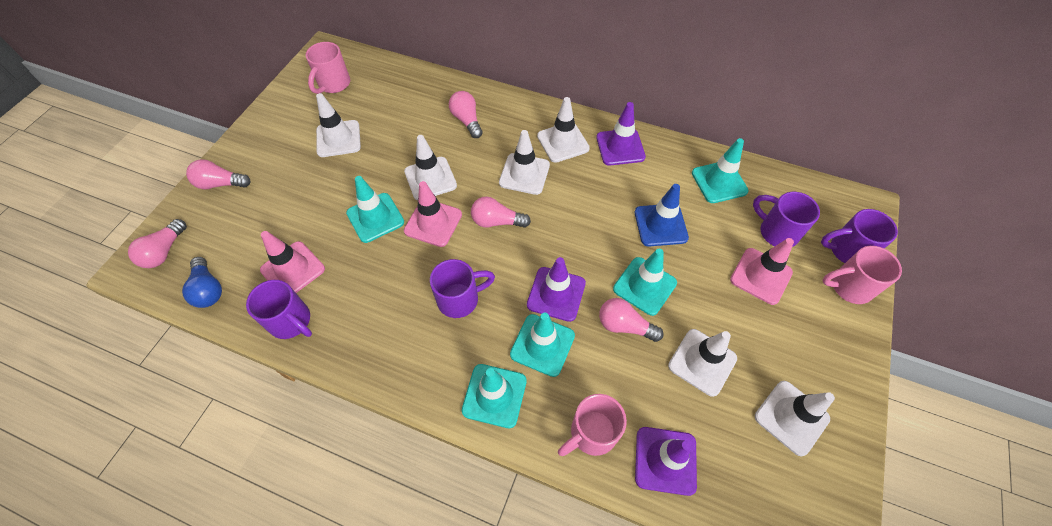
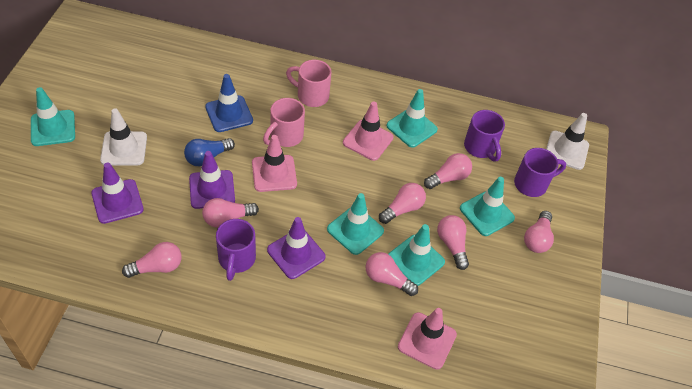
pink light bulb: 5 -> 7
pink mug: 3 -> 2
purple mug: 4 -> 3
white traffic cone: 6 -> 2

